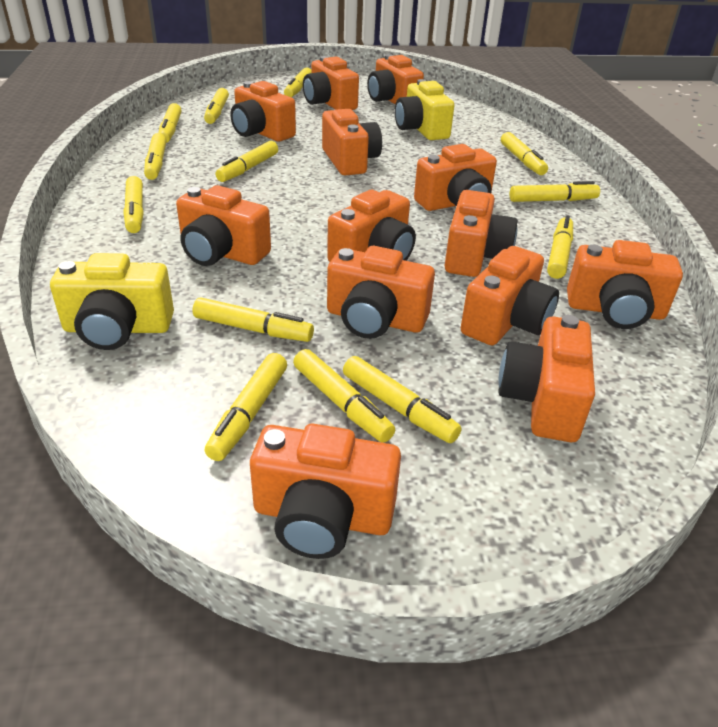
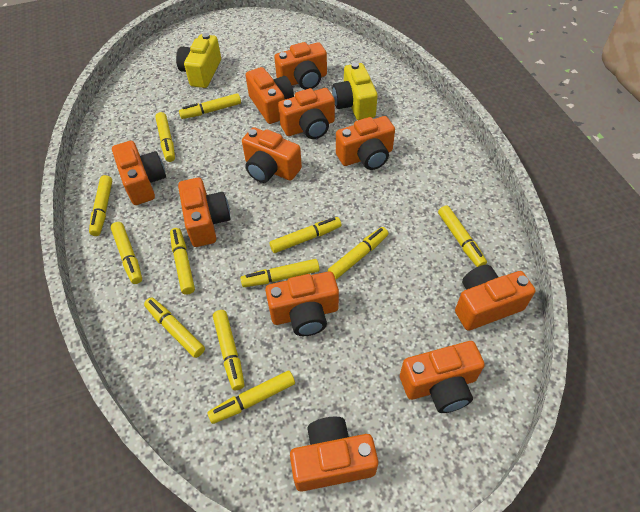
orange camera: 13 -> 11
yellow marker: 13 -> 12

